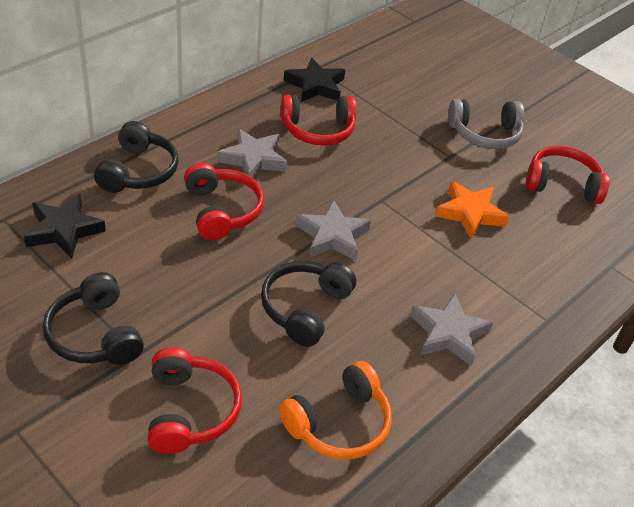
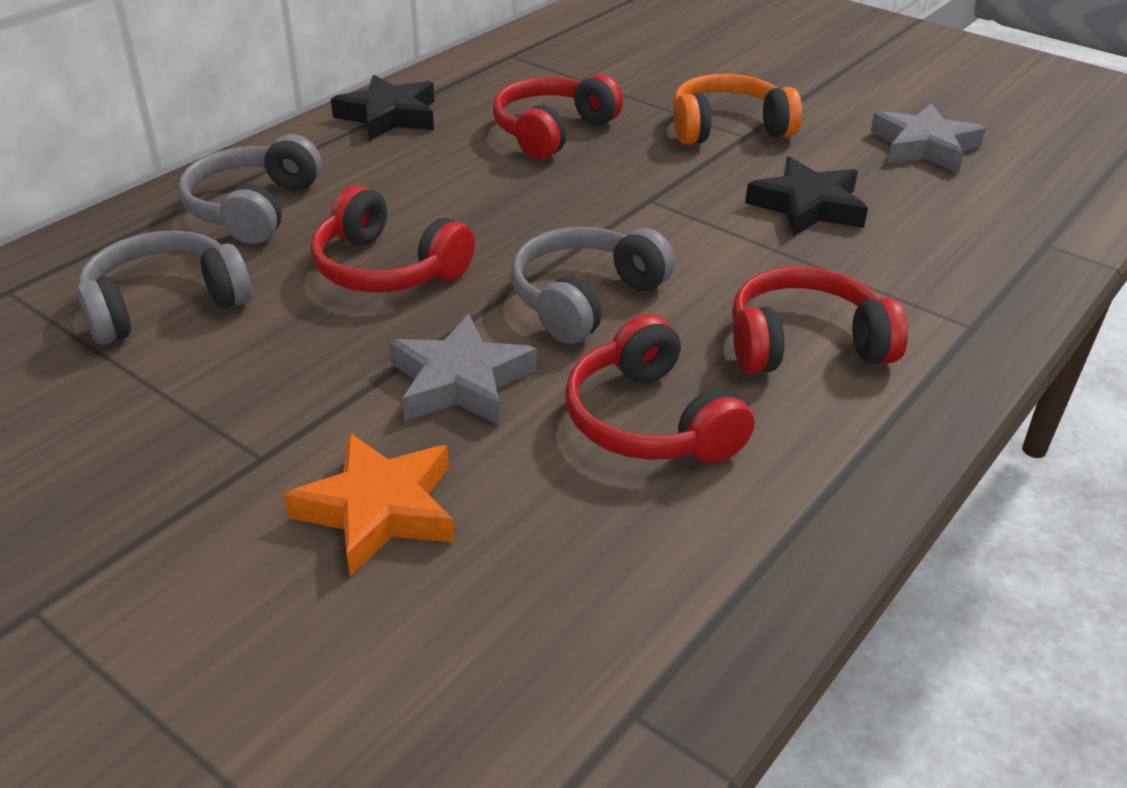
black headphones: 3 -> 0
grey headphones: 1 -> 3
grey star: 3 -> 2

